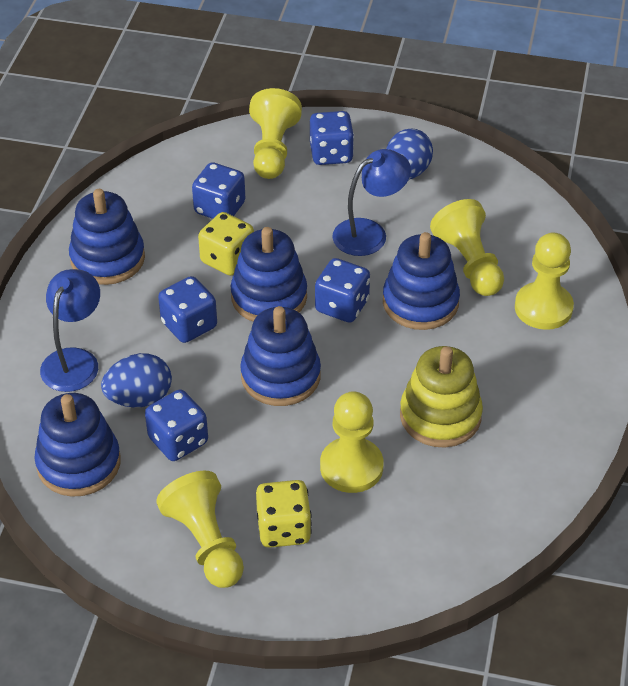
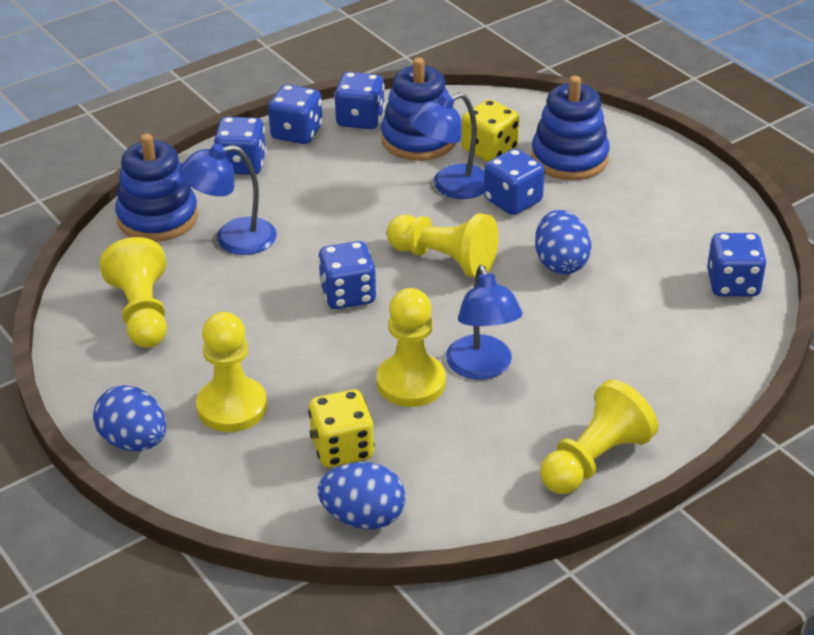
blue dice: 5 -> 6
blue egg: 2 -> 3
blue lamp: 2 -> 3
blue stacking toy: 5 -> 3
yellow stacking toy: 1 -> 0

